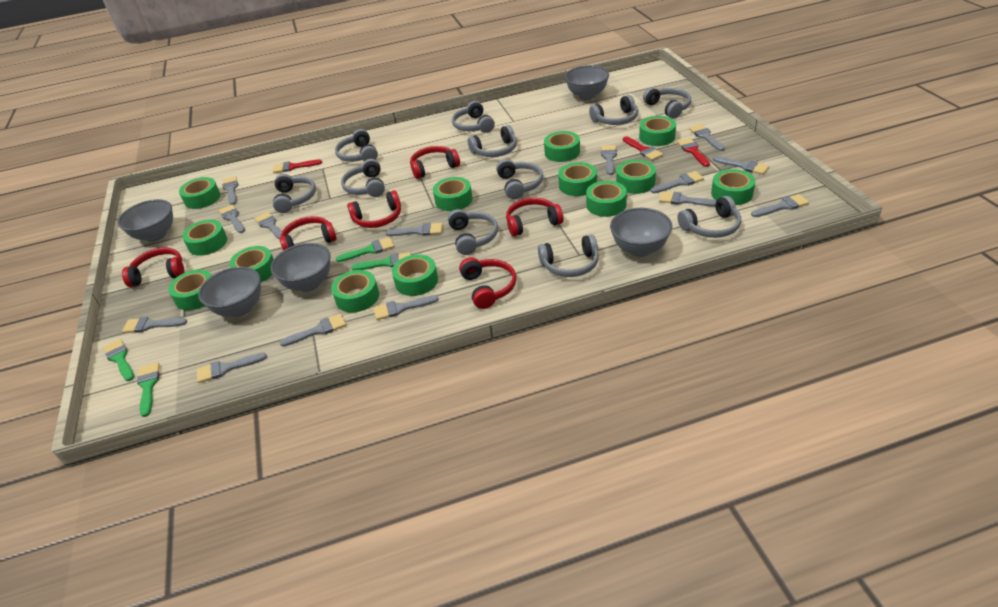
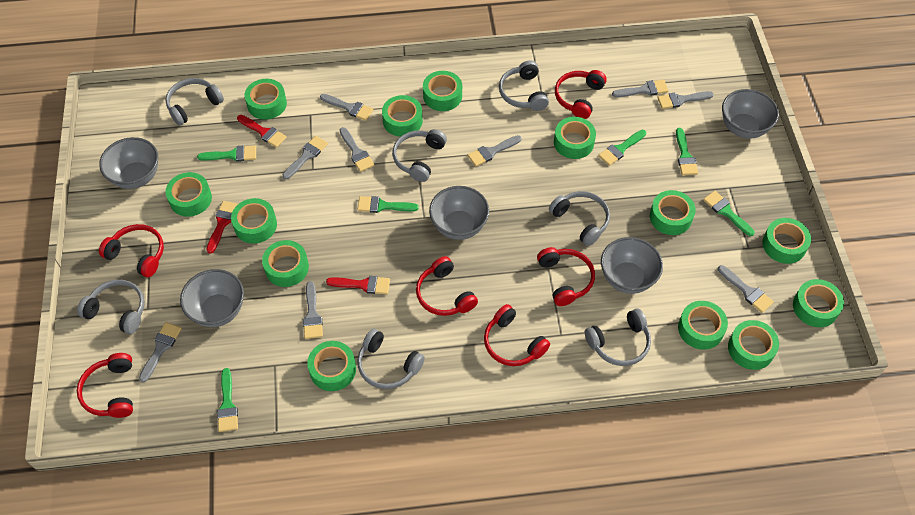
green brush: 4 -> 6
grey brush: 14 -> 9
grey headphones: 11 -> 7

